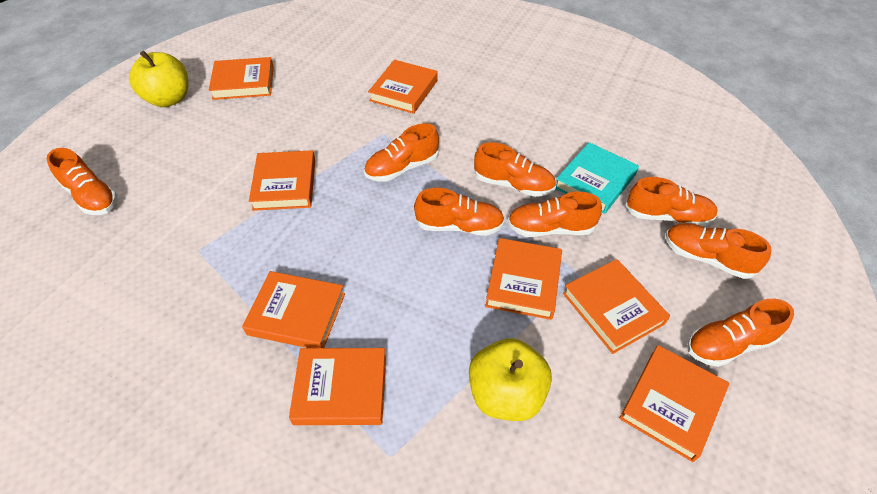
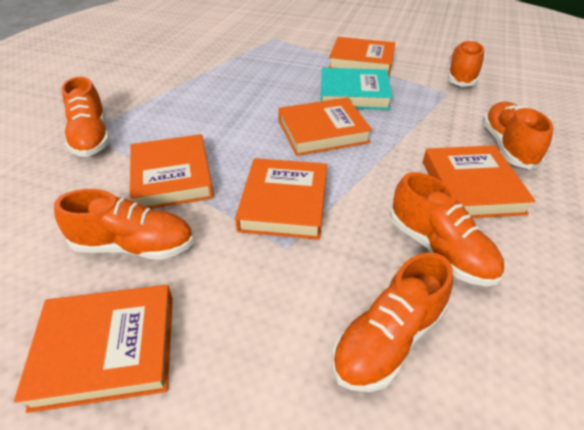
orange book: 8 -> 6
orange shoe: 8 -> 6
yellow apple: 2 -> 0

